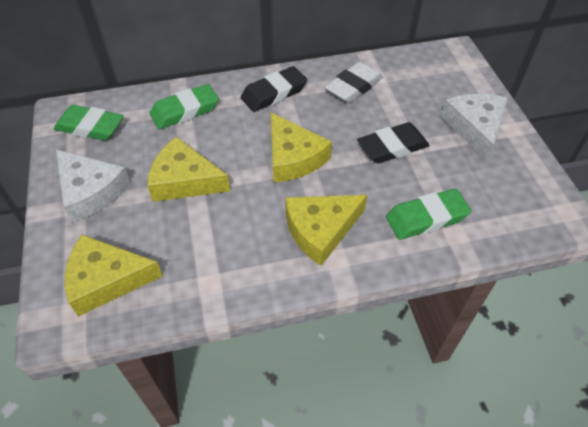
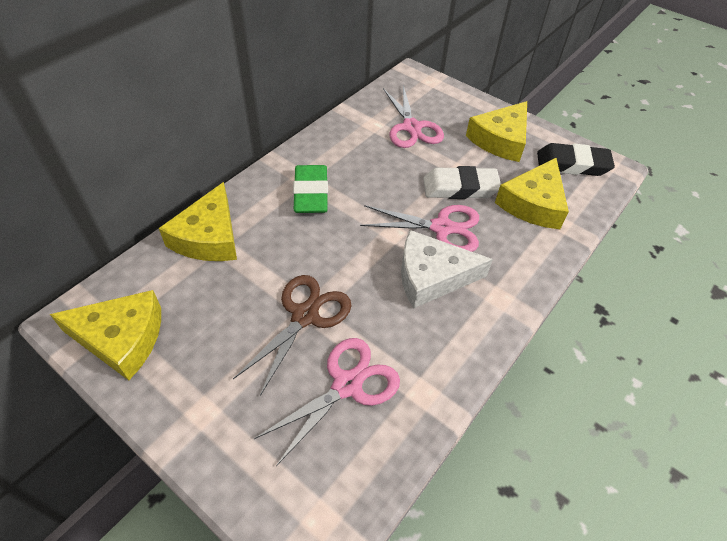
black eraser: 2 -> 1
brown scissors: 0 -> 1
green eraser: 3 -> 1
pink scissors: 0 -> 3
white cheese: 2 -> 1

